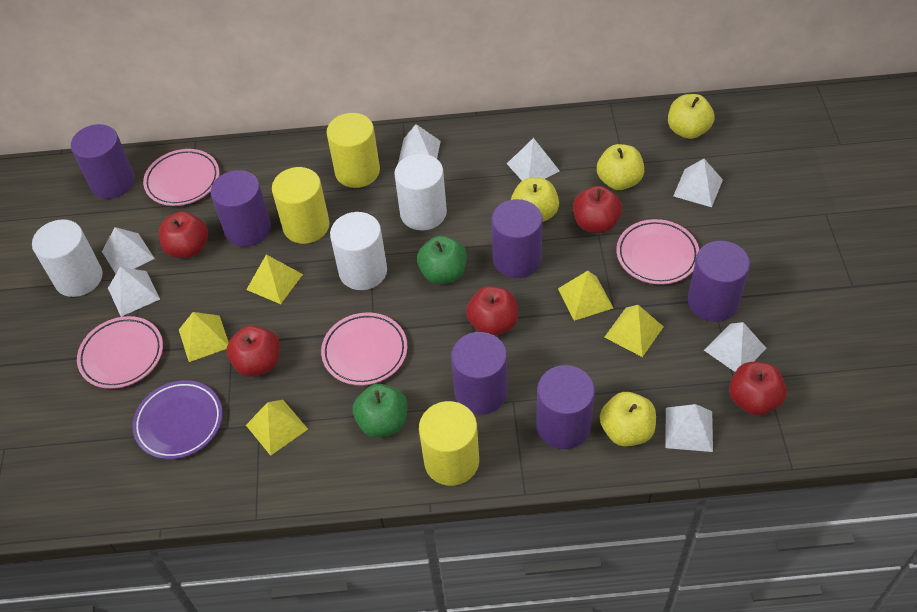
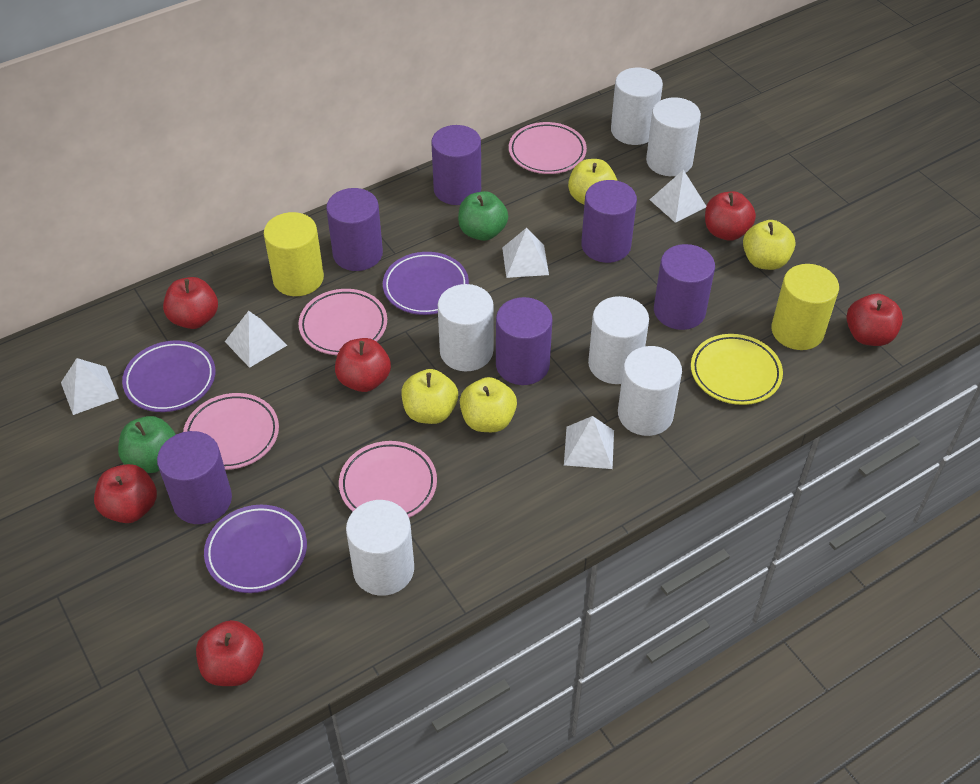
purple plate: 1 -> 3
red apple: 5 -> 6
white cylinder: 3 -> 6
white pyramid: 7 -> 5
yellow cylinder: 3 -> 2
yellow plate: 0 -> 1
yellow pyramid: 5 -> 0

